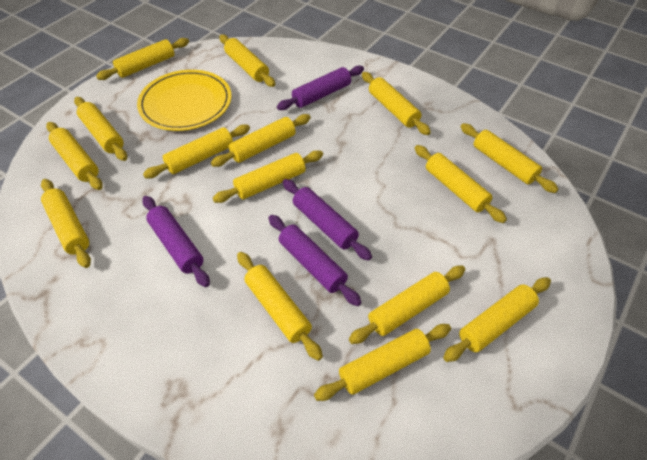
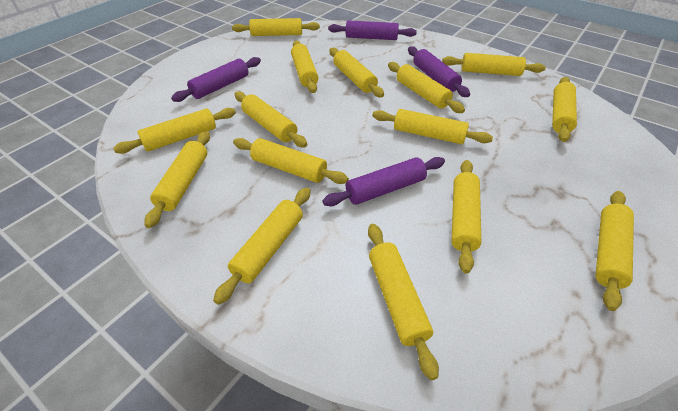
yellow plate: 1 -> 0

